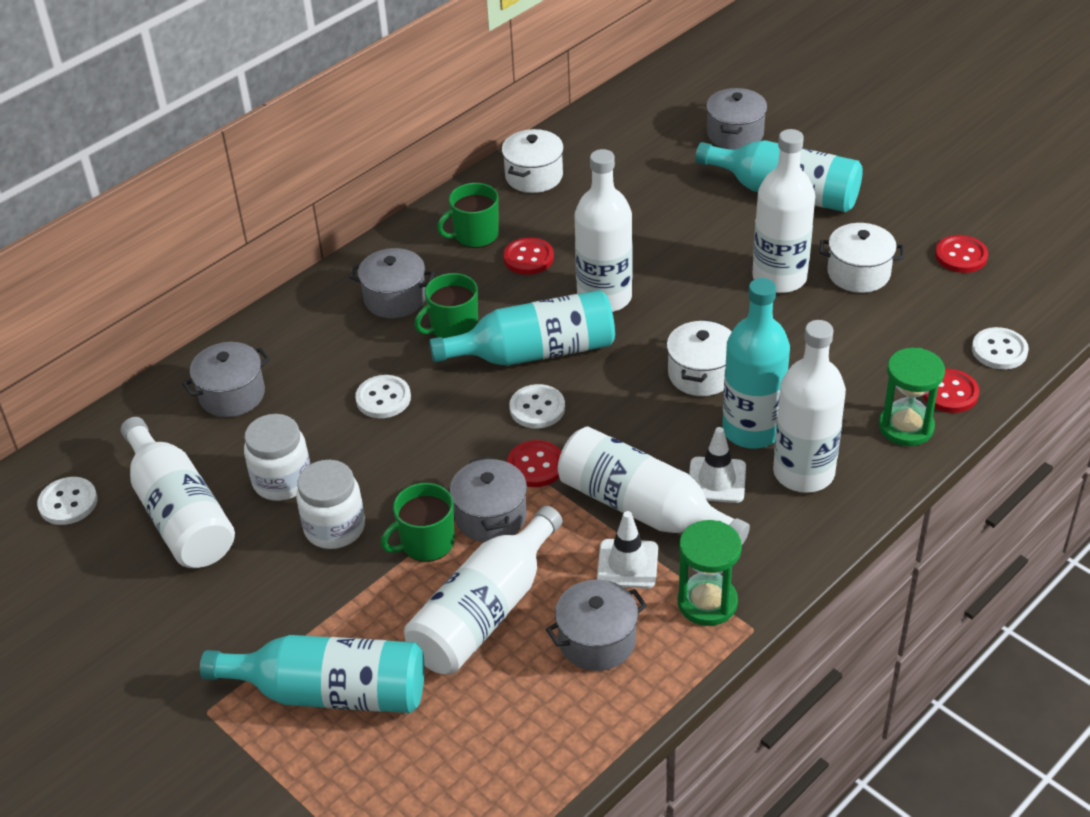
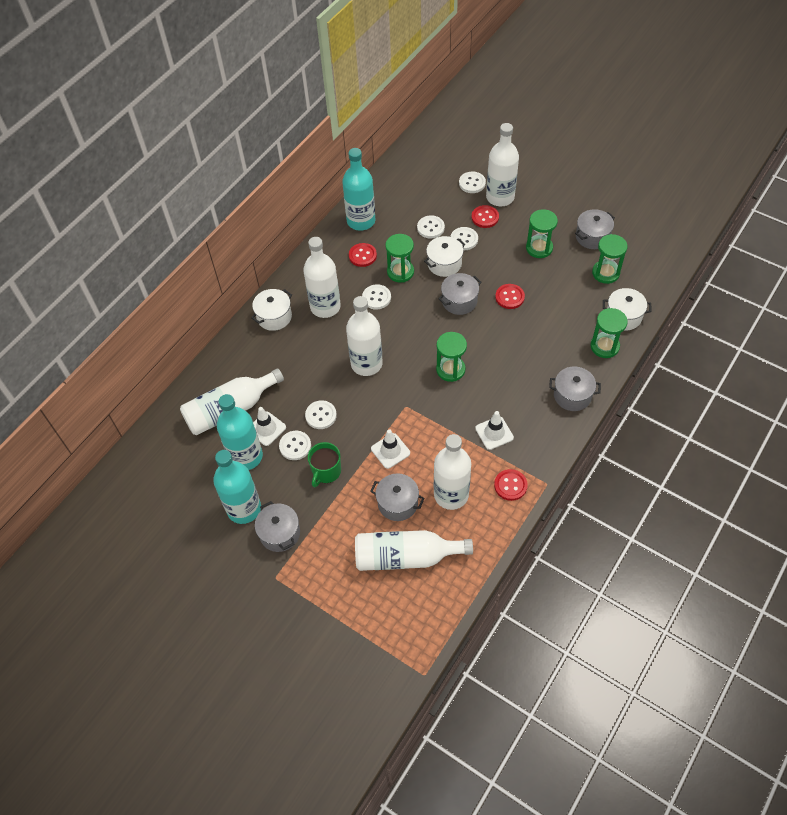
green hourglass: 2 -> 5
green mug: 3 -> 1
turquoise bottle: 4 -> 3
white button: 4 -> 6
white jar: 2 -> 0
white traffic cone: 2 -> 3

